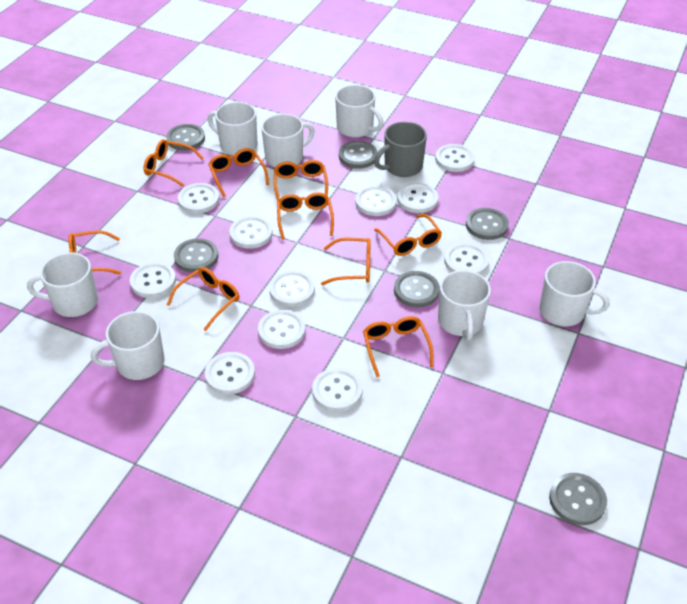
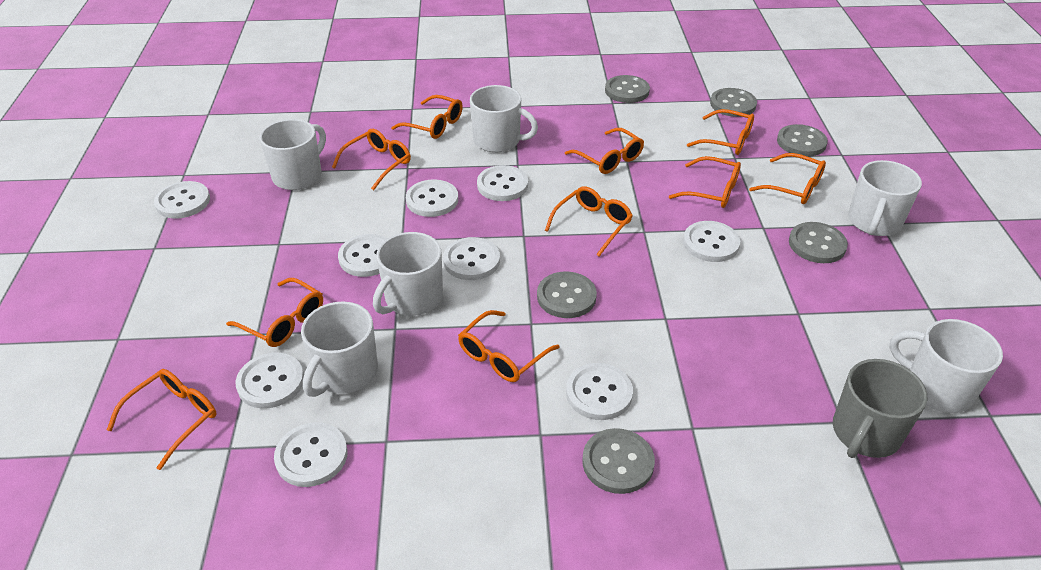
orange glasses: 9 -> 10
white button: 11 -> 9
white mug: 7 -> 6

